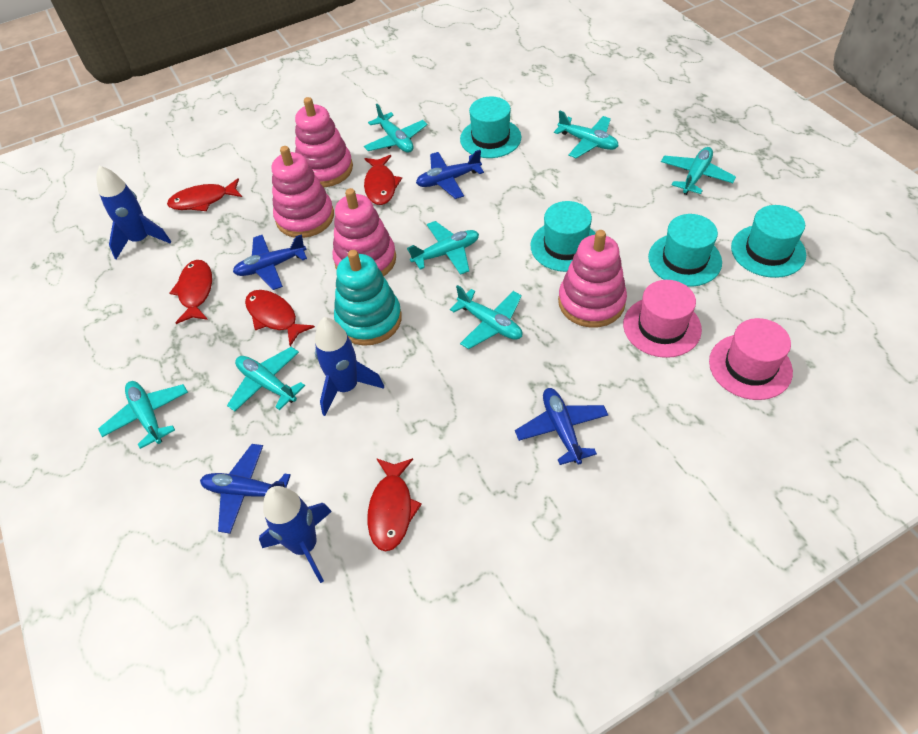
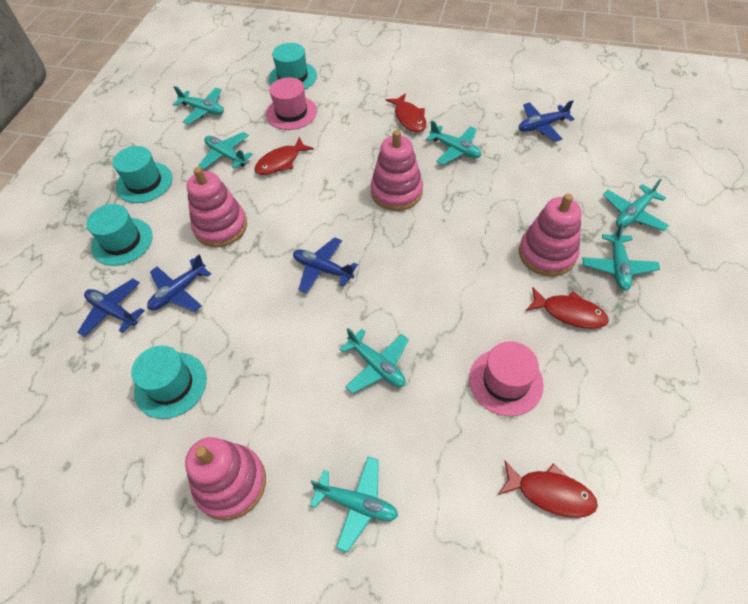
blue rocket: 3 -> 0
red fish: 5 -> 4
turquoise stacking toy: 1 -> 0

